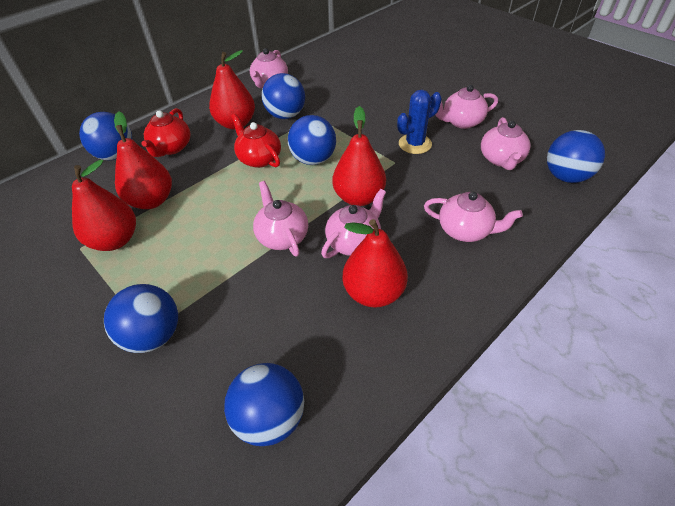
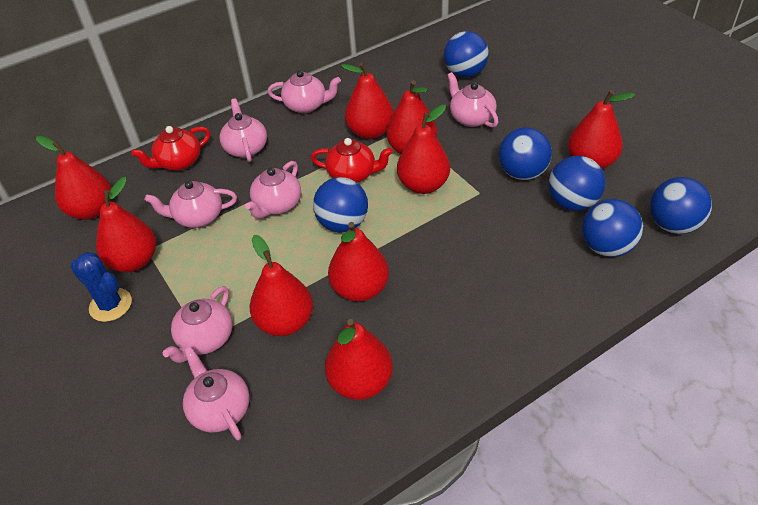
pink teapot: 6 -> 7
red pear: 5 -> 9

